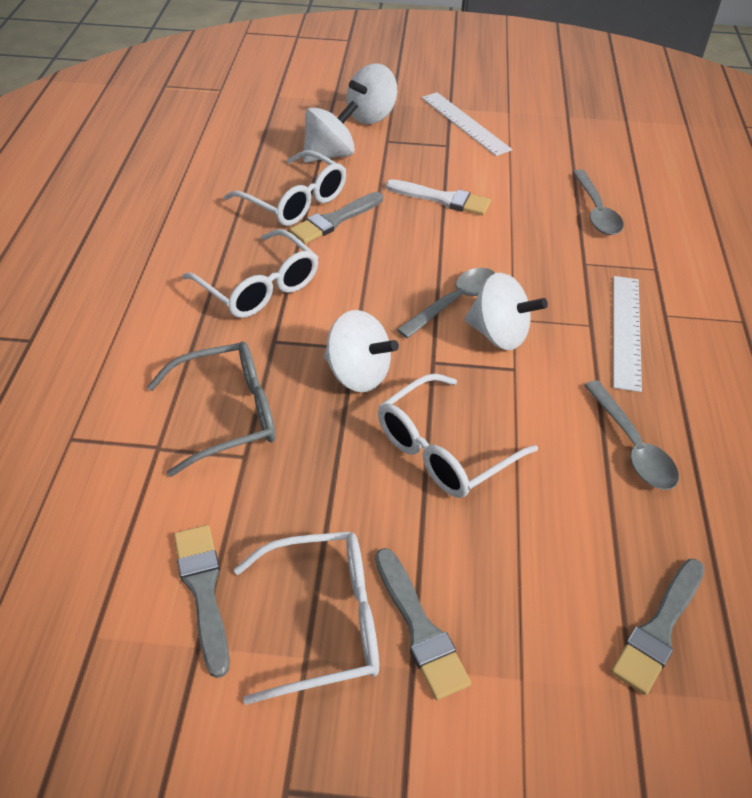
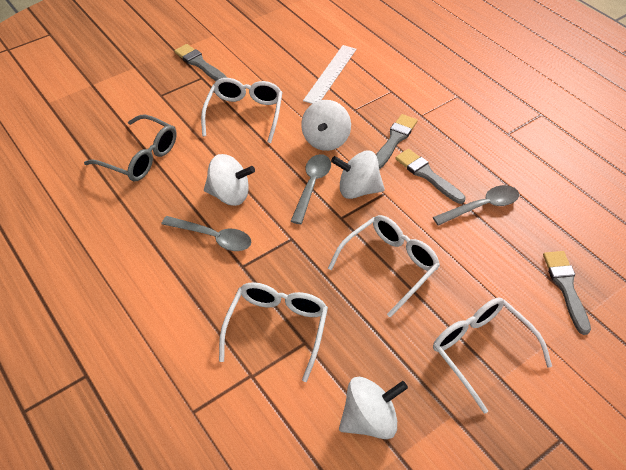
white brush: 1 -> 0
white ruler: 2 -> 1

